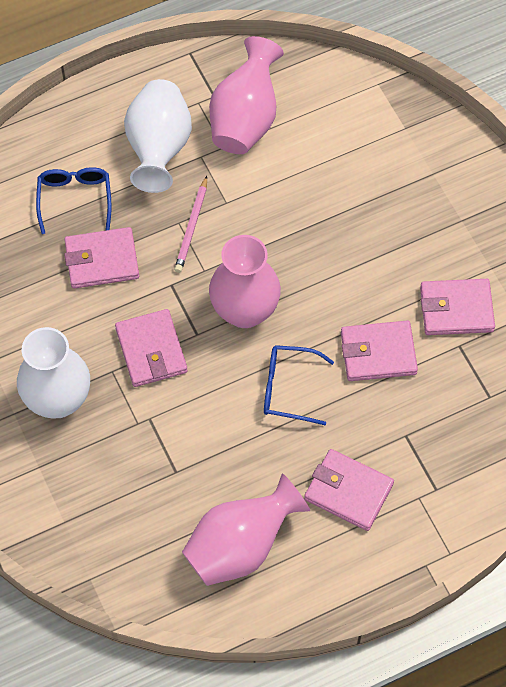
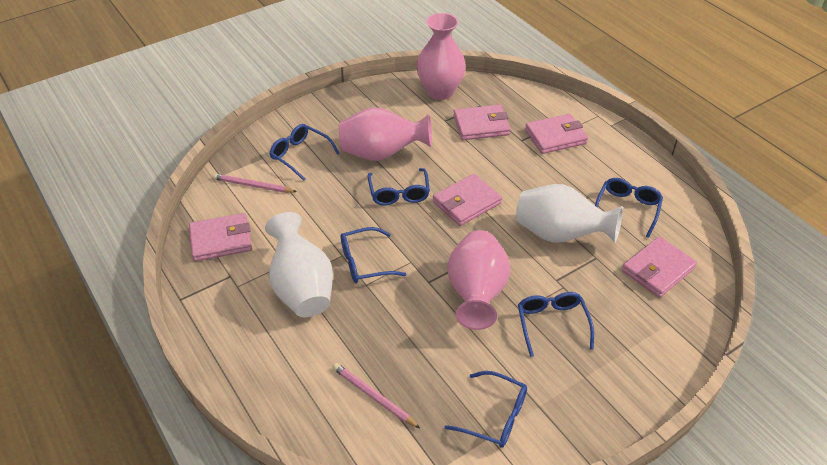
blue glasses: 2 -> 6
pink pencil: 1 -> 2

